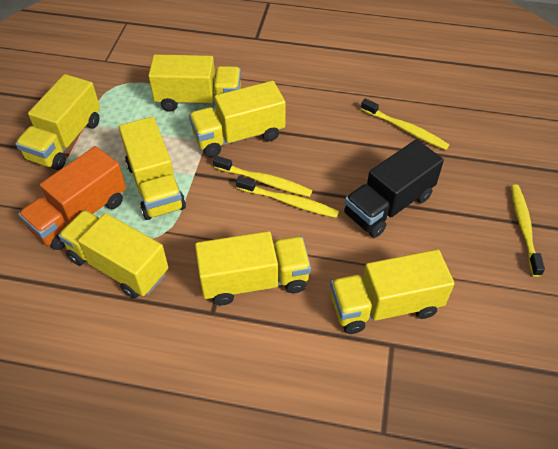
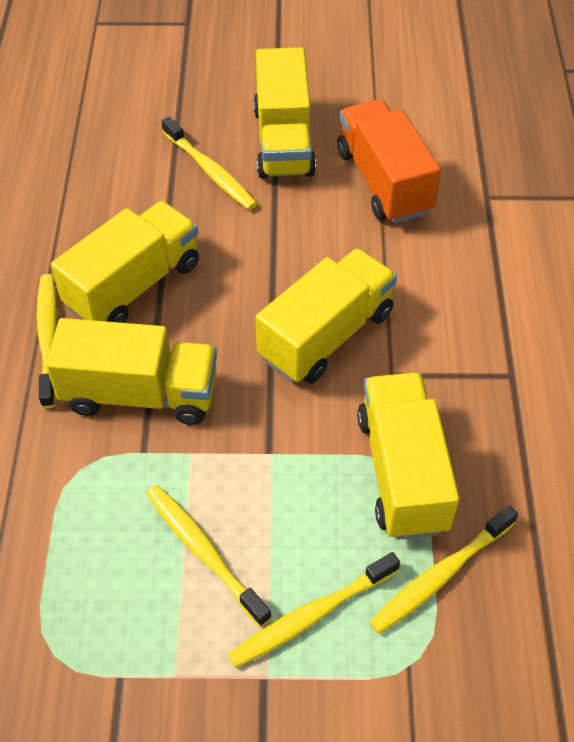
black truck: 1 -> 0
yellow toothbrush: 4 -> 5
yellow truck: 7 -> 5

